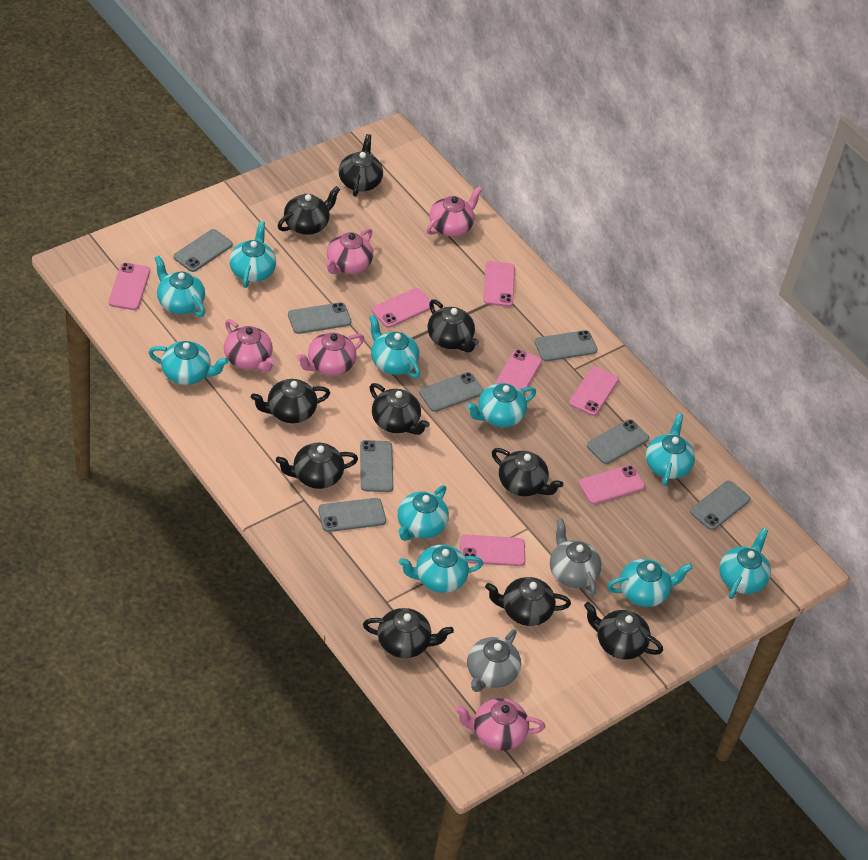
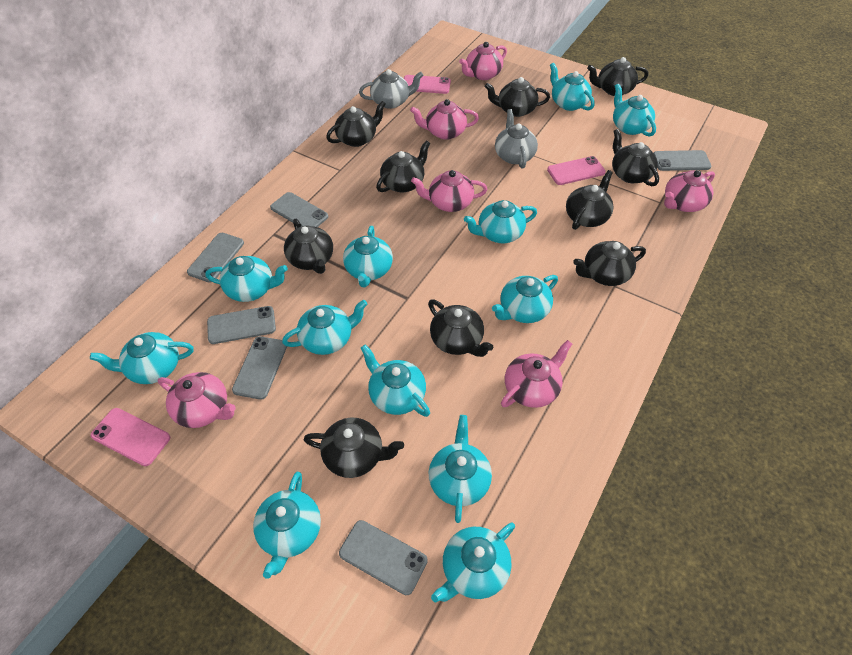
grey phone: 8 -> 6
pink phone: 7 -> 3
pink teapot: 5 -> 6
turquoise teapot: 10 -> 12

